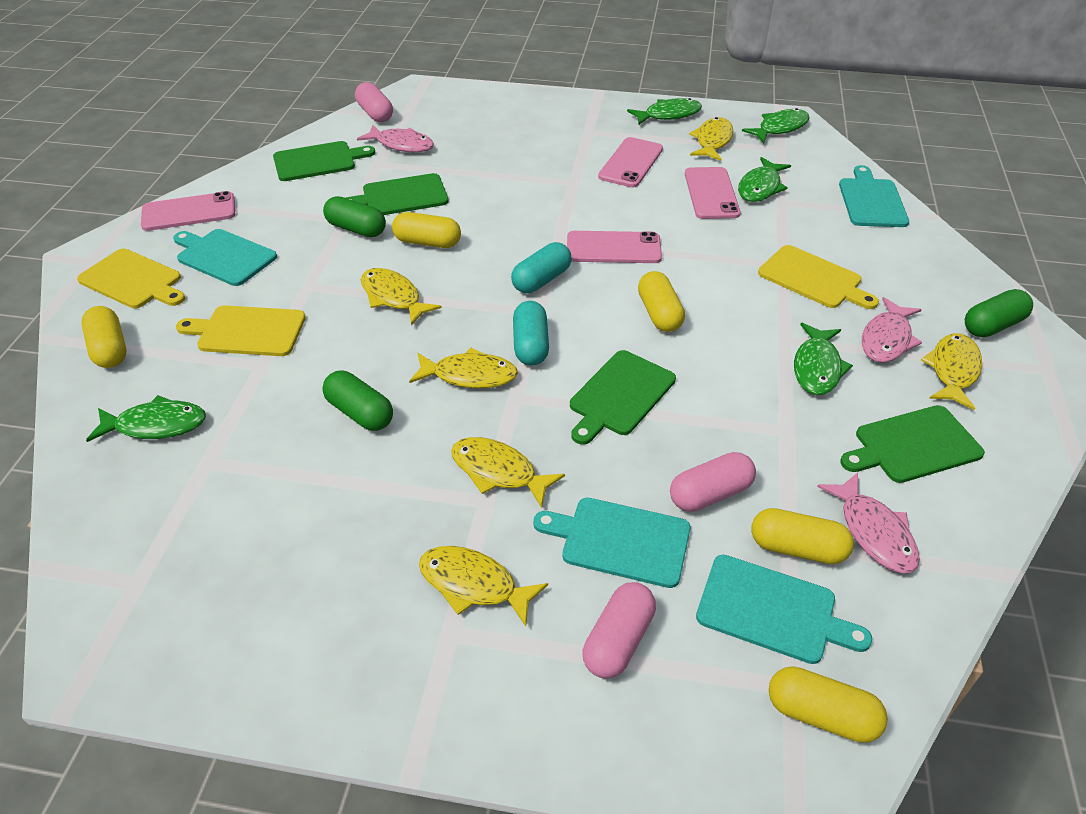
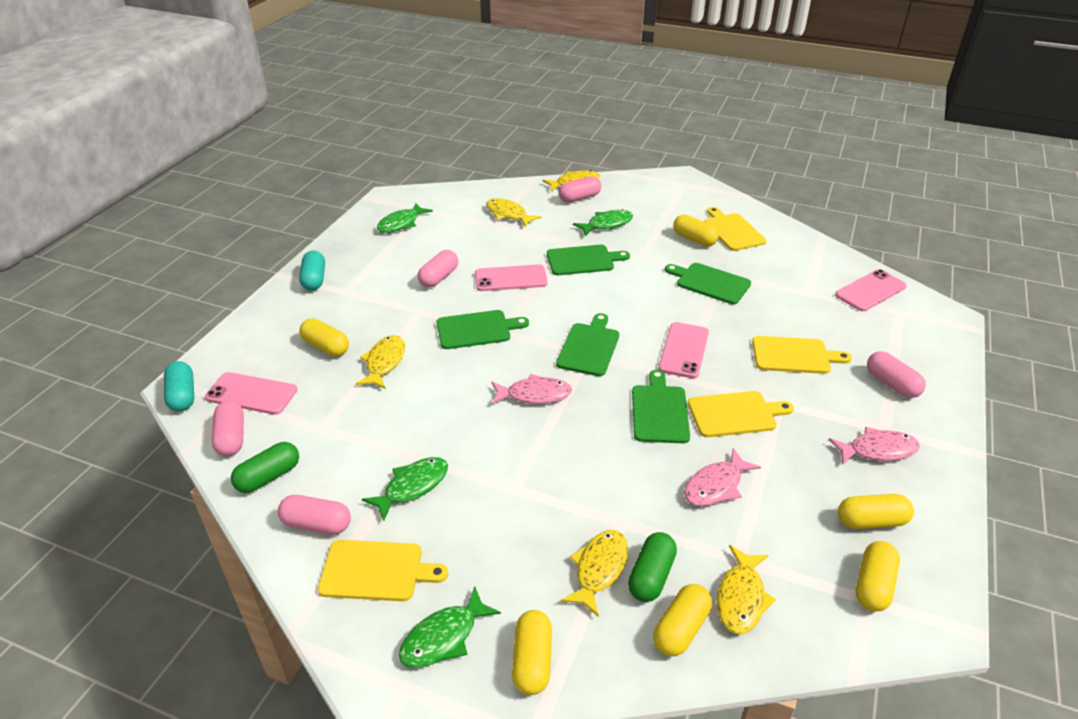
green capsule: 3 -> 2
green cutting board: 4 -> 5
green fish: 5 -> 4
pink capsule: 3 -> 5
turquoise cutting board: 4 -> 0
yellow capsule: 5 -> 6
yellow cutting board: 3 -> 4
yellow fish: 6 -> 5

